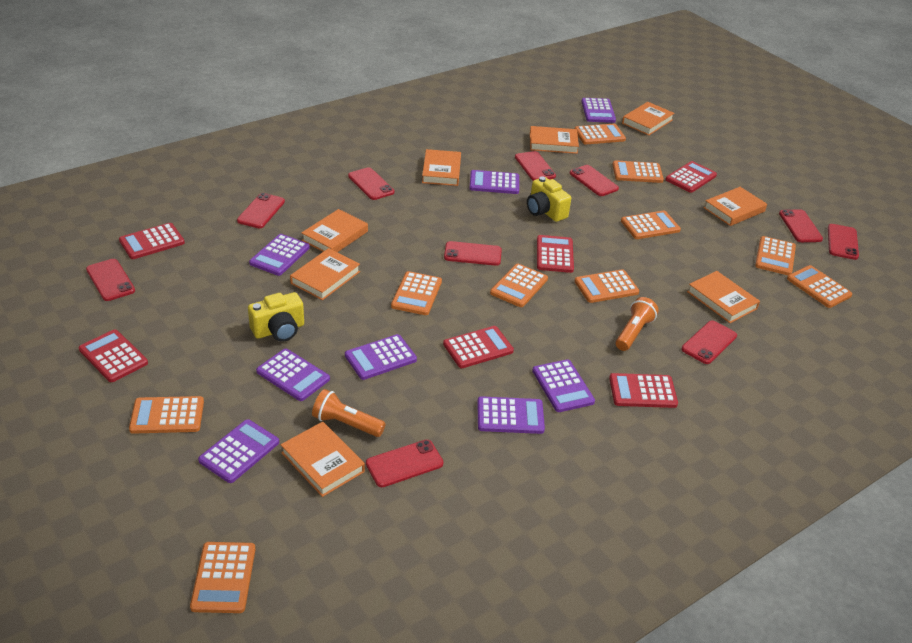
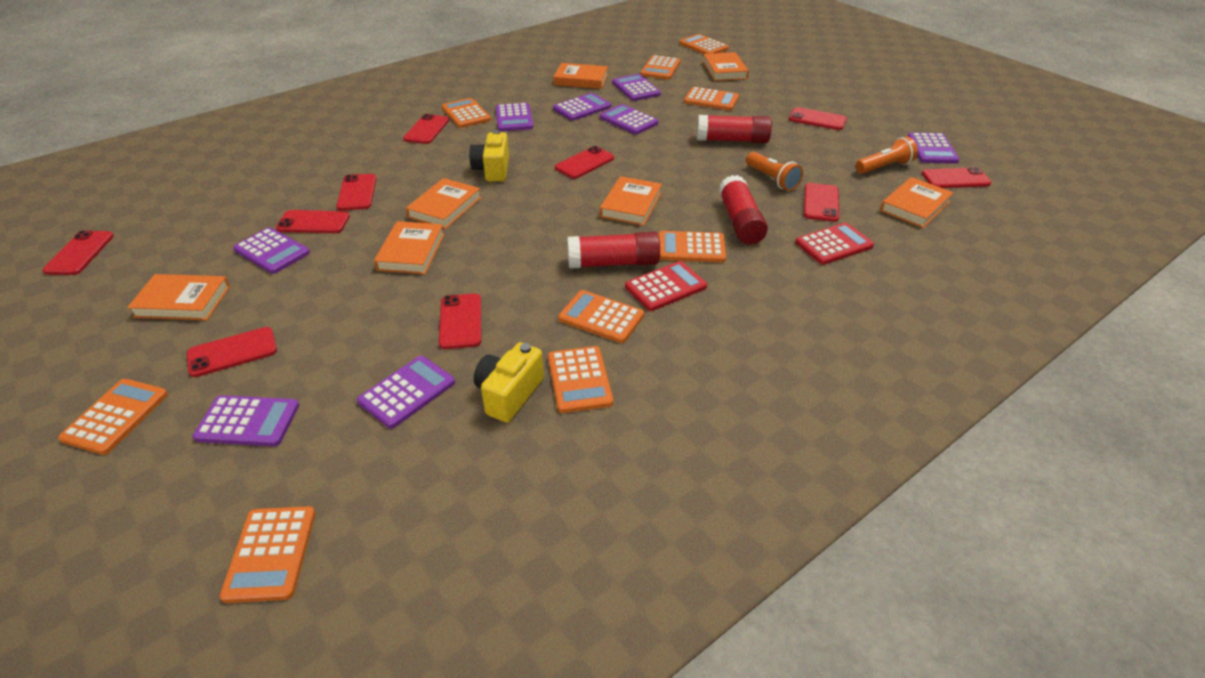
orange book: 8 -> 7
orange calculator: 10 -> 9
red calculator: 6 -> 2
red glue stick: 0 -> 3

